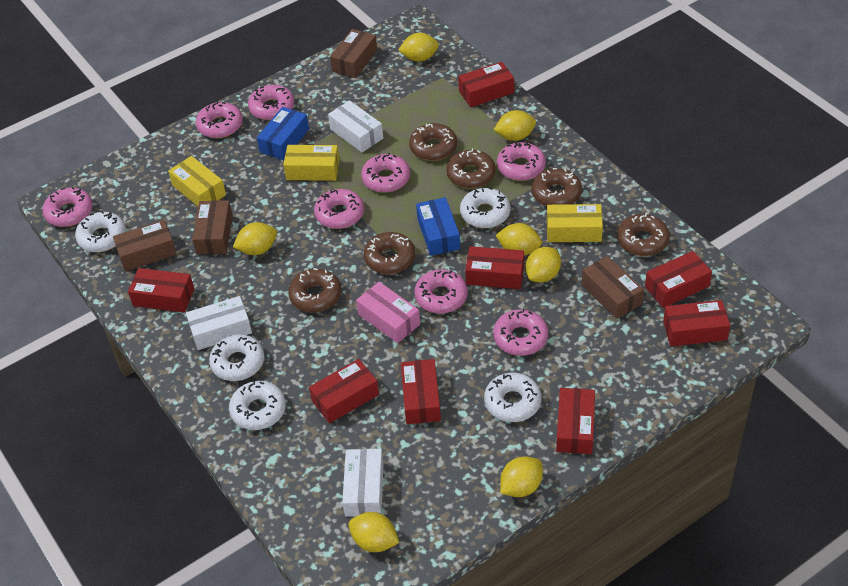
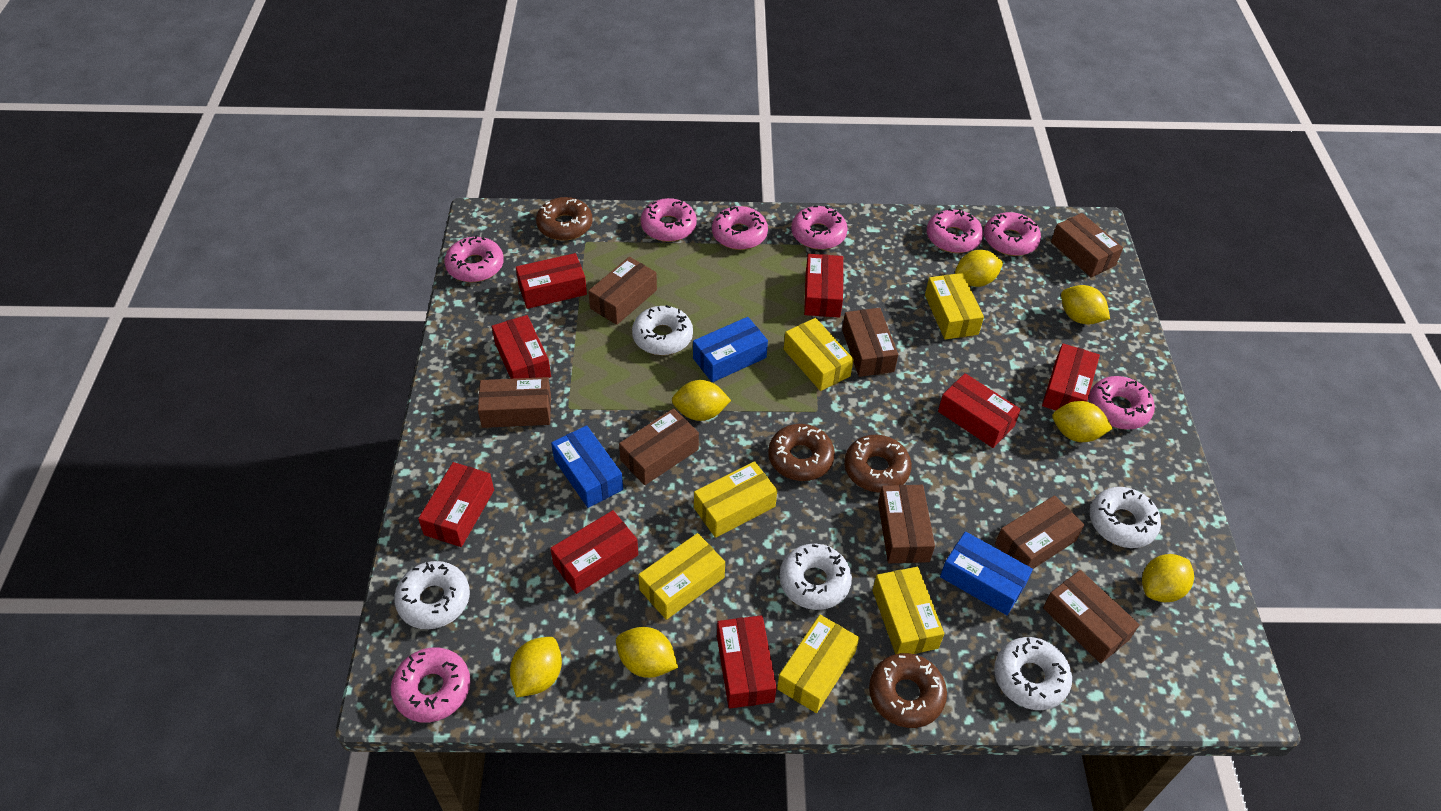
blue box: 2 -> 3
brown box: 4 -> 8
brown donut: 6 -> 4
pink box: 1 -> 0
white box: 3 -> 0
yellow box: 3 -> 6

